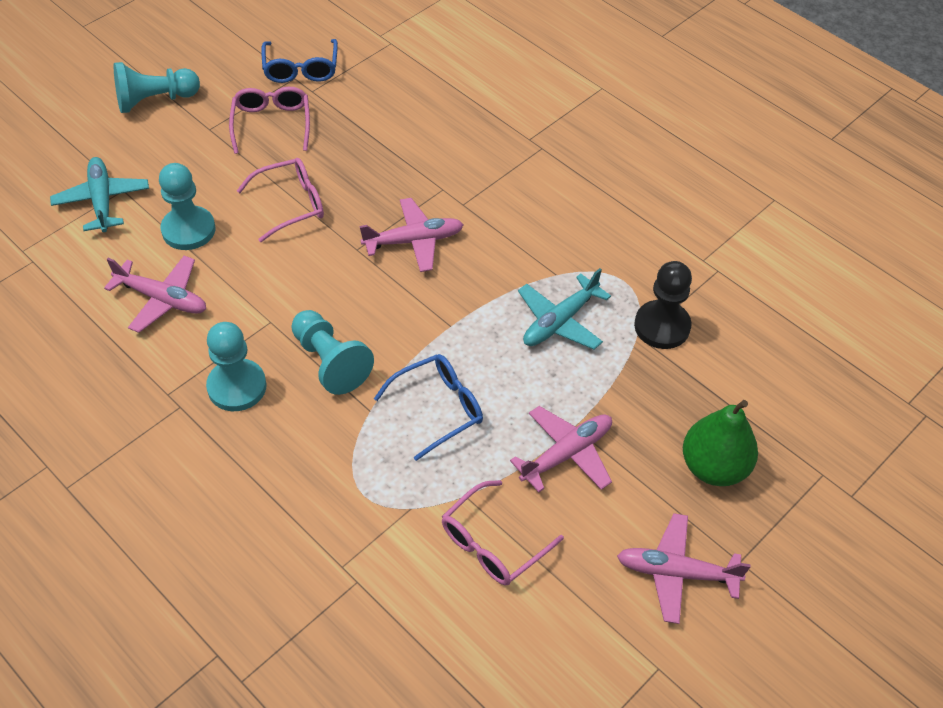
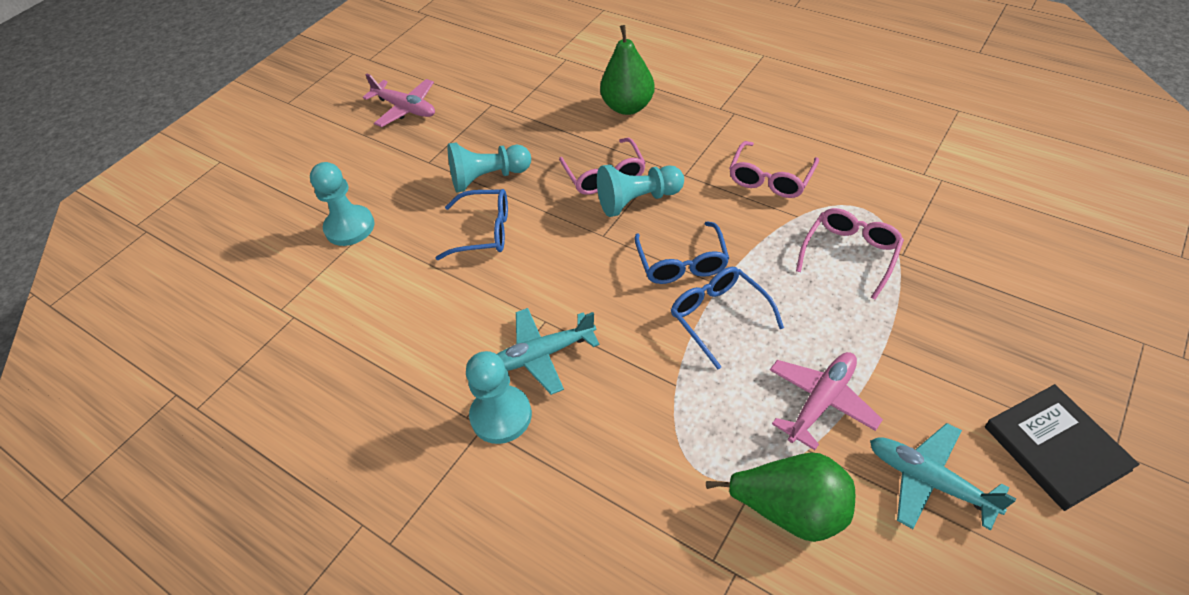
black book: 0 -> 1
black pawn: 1 -> 0
blue glasses: 2 -> 3
green pear: 1 -> 2
pink plane: 4 -> 2

